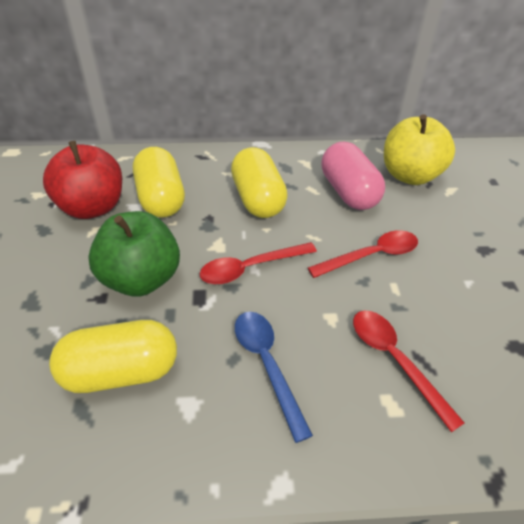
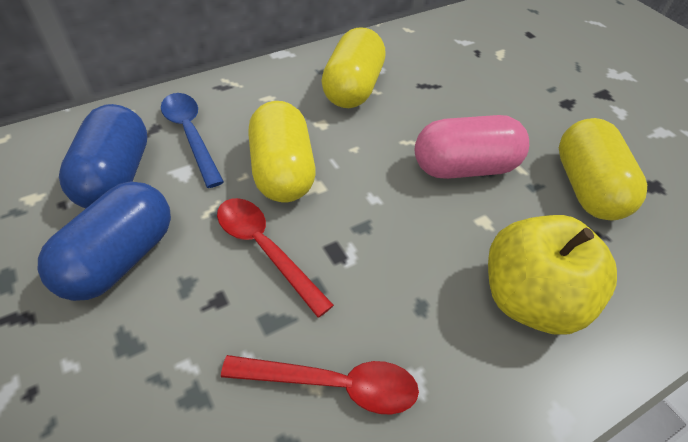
blue capsule: 0 -> 2
green apple: 1 -> 0
red apple: 1 -> 0
red spoon: 3 -> 2

